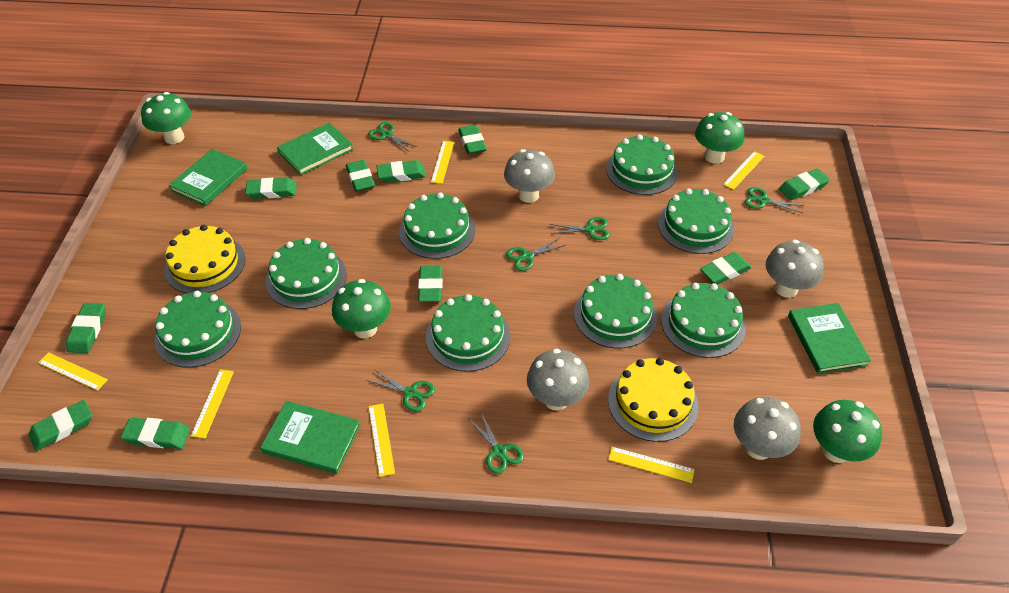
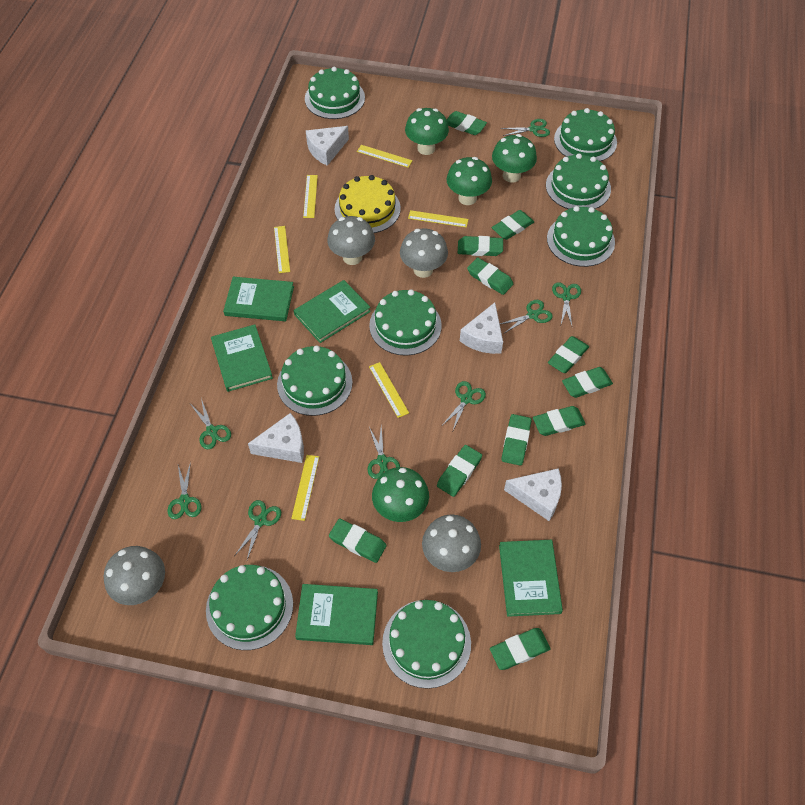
green book: 4 -> 5
green eraser: 10 -> 11
green scissors: 6 -> 8
white cheese: 0 -> 4
yellow cake: 2 -> 1

